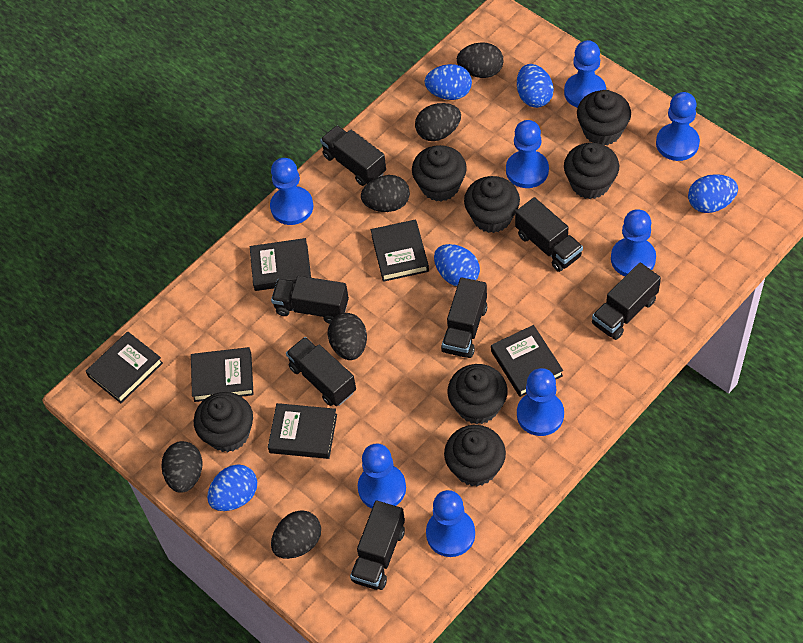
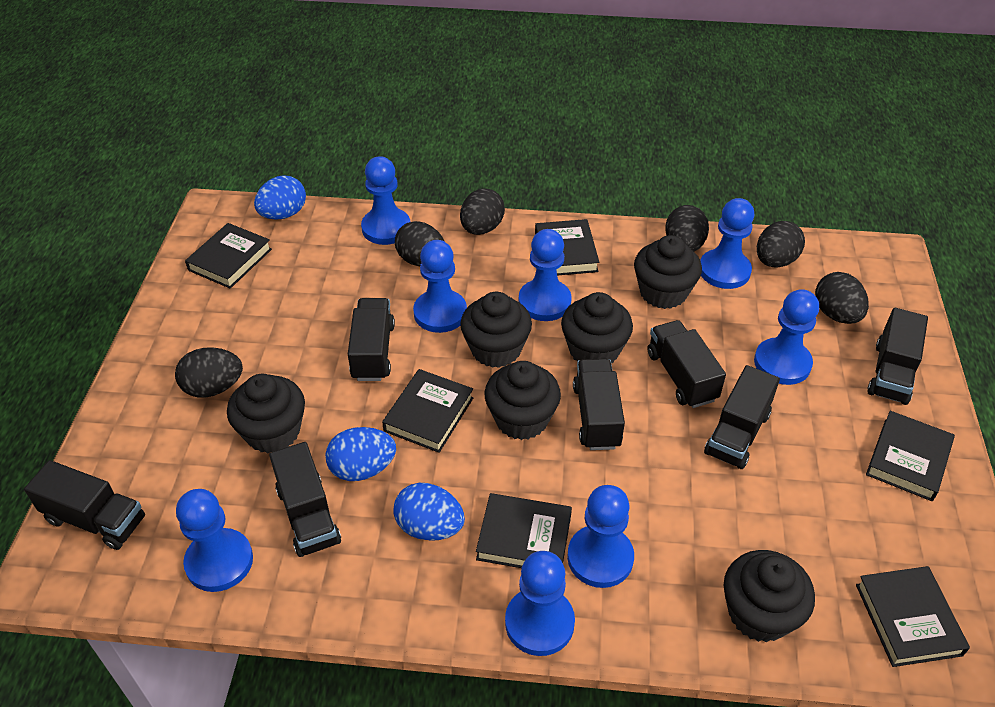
black cupcake: 7 -> 6
blue egg: 5 -> 3

